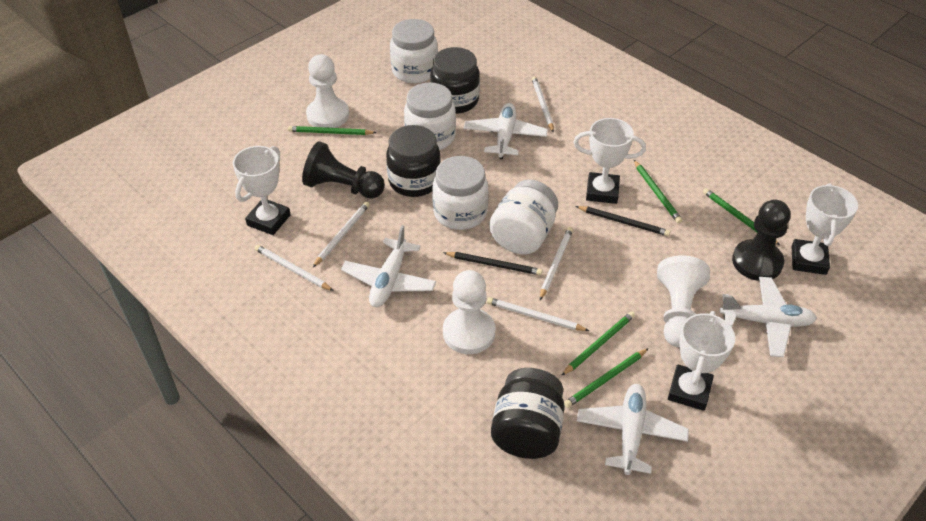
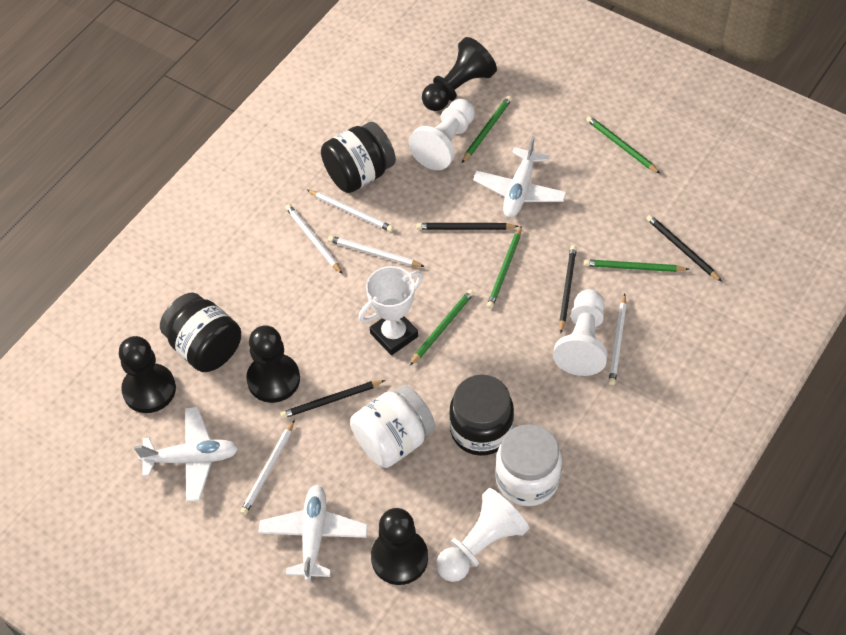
black pawn: 2 -> 4
black pencil: 2 -> 4
white jar: 4 -> 2
white plane: 4 -> 3
white trophy: 4 -> 1

